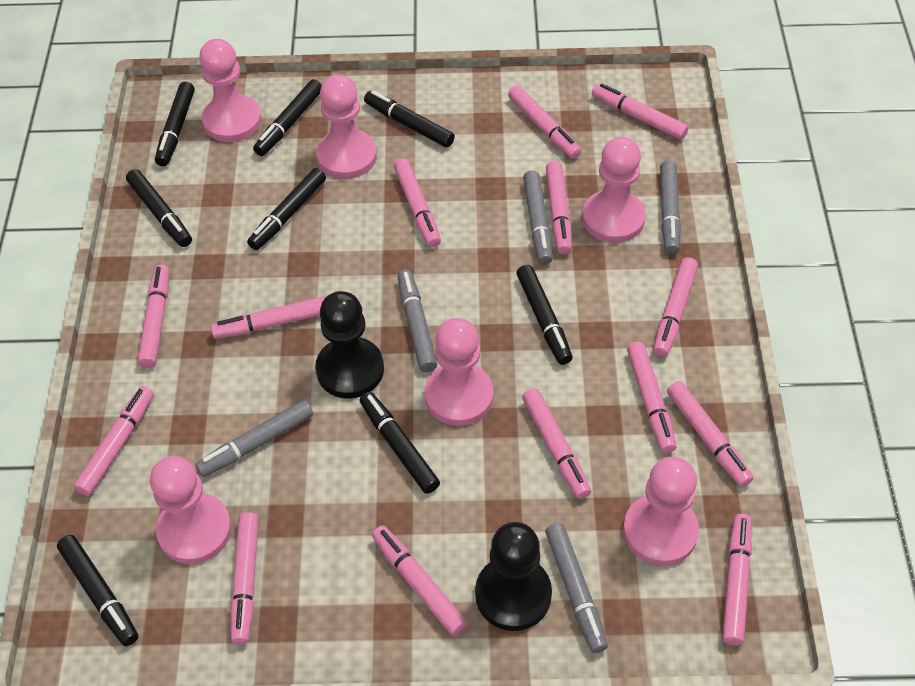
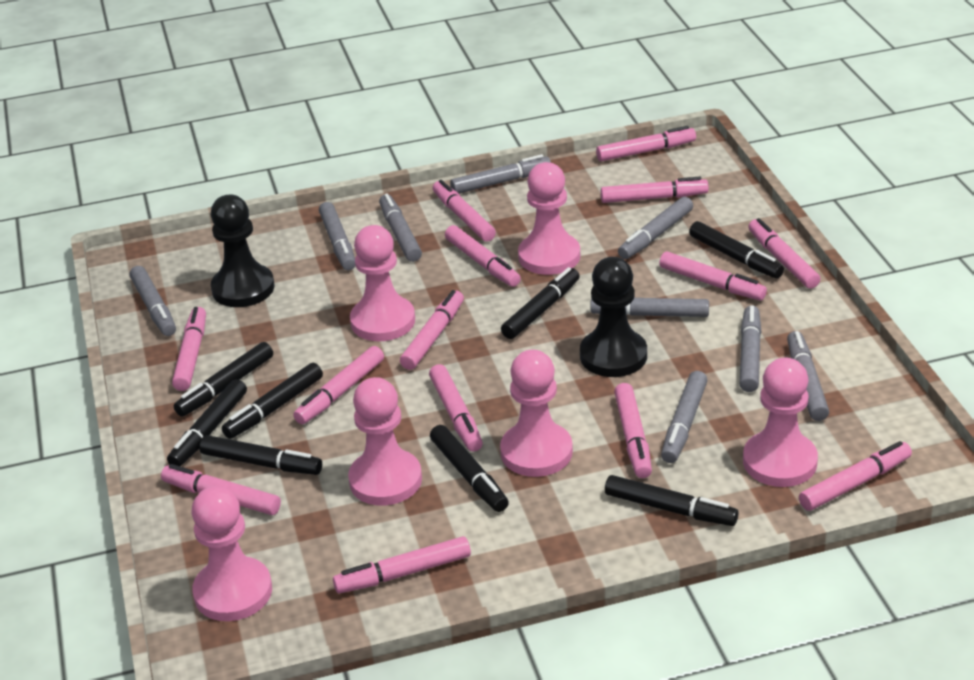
grey marker: 5 -> 9

